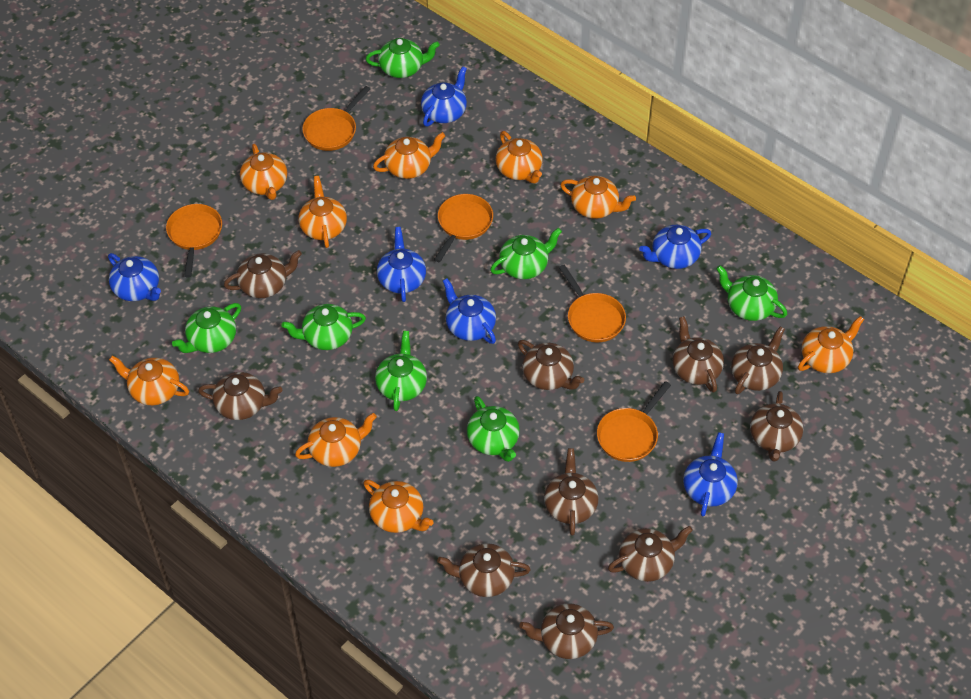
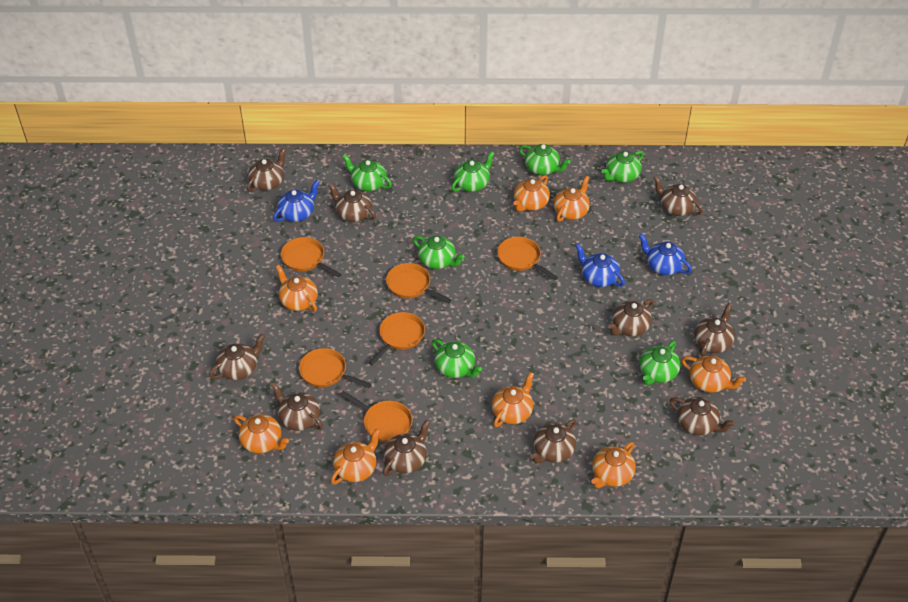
blue teapot: 6 -> 3
orange pan: 5 -> 6
orange teapot: 9 -> 8

